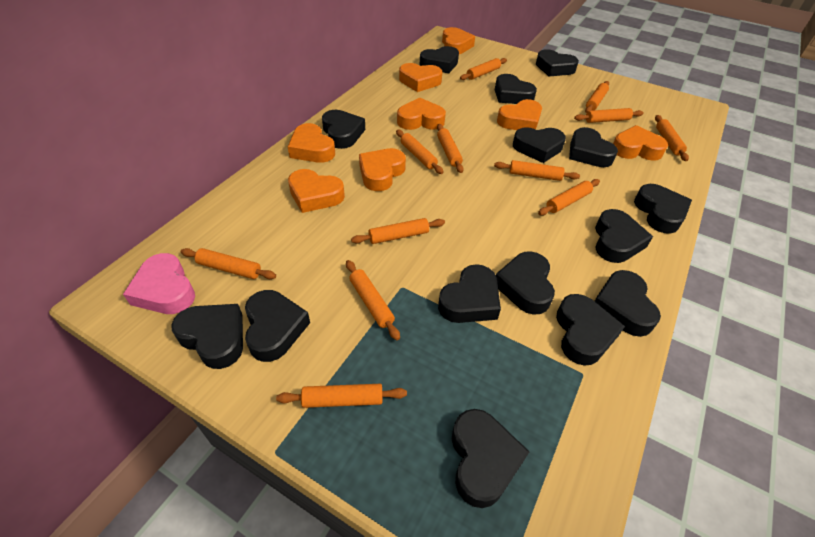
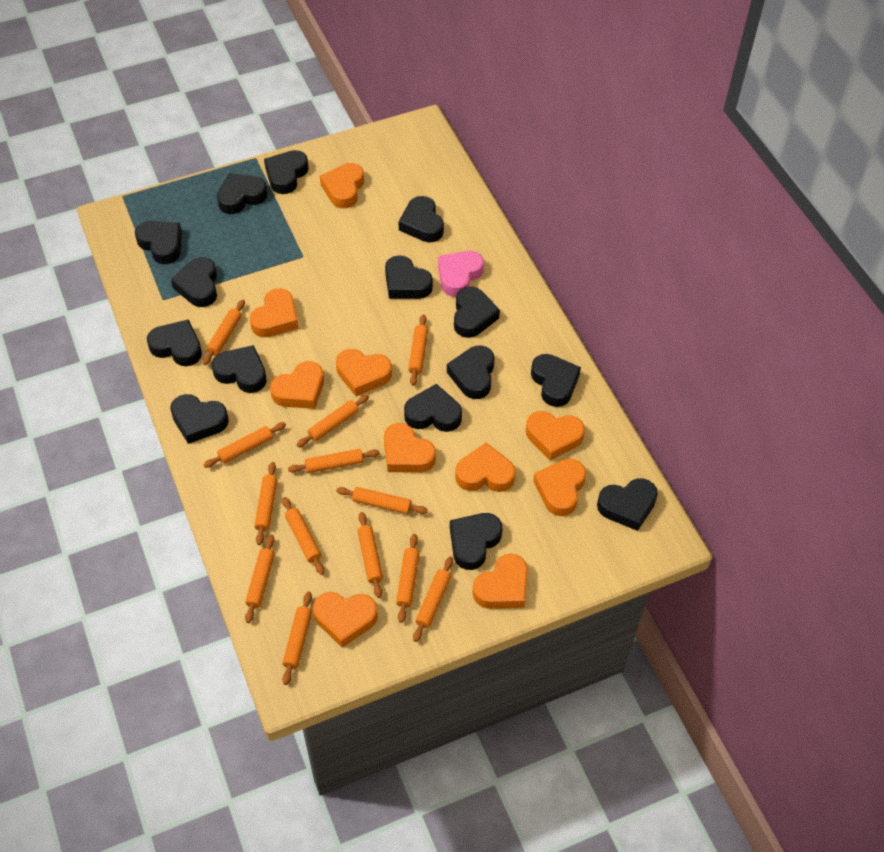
orange heart: 8 -> 10
orange rolling pin: 12 -> 13

